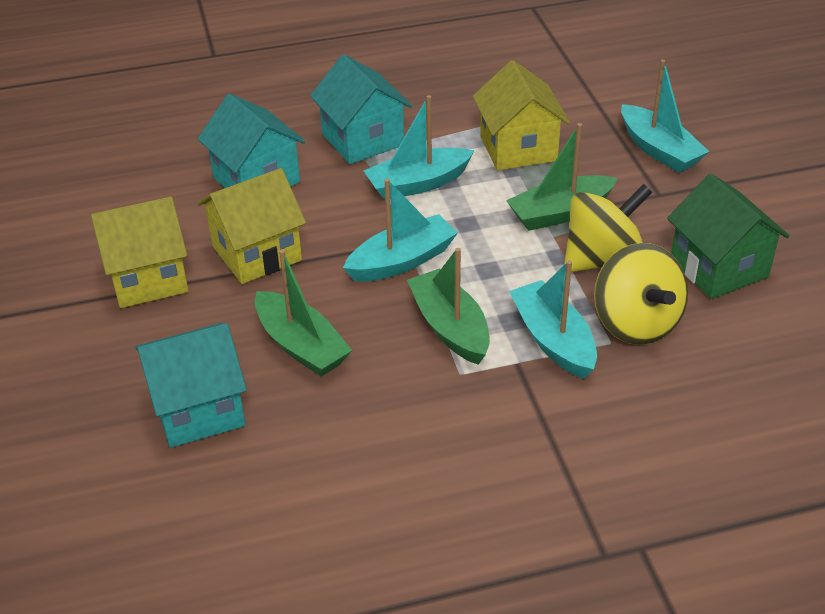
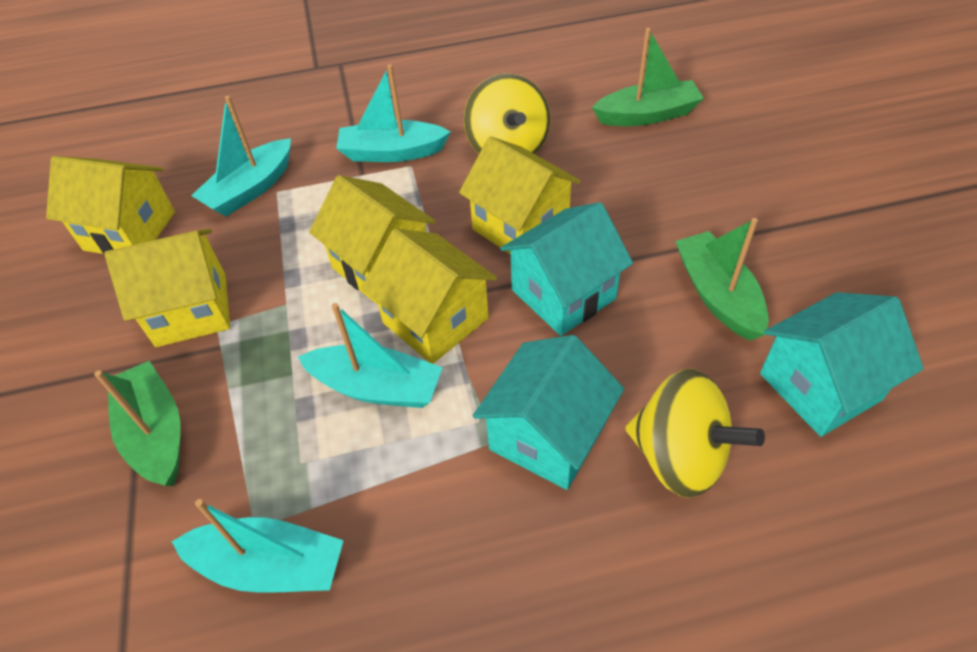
green house: 1 -> 0
yellow house: 3 -> 5

